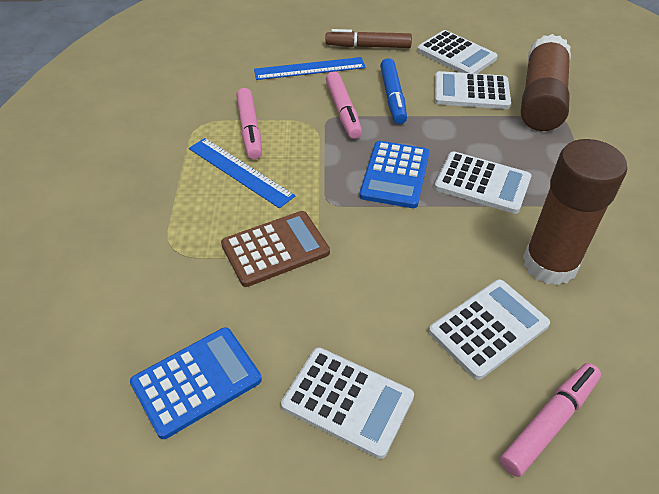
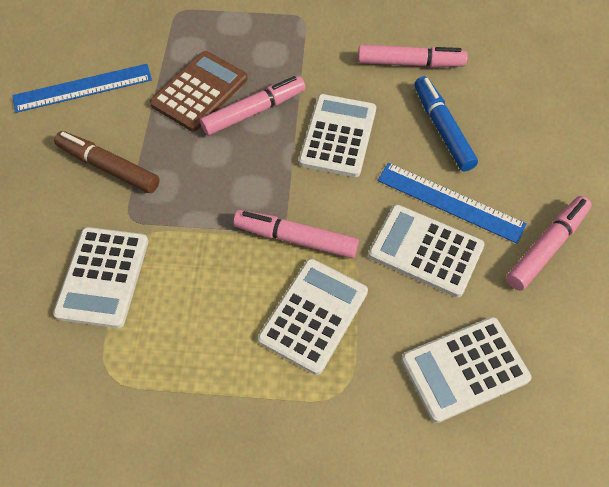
blue calculator: 2 -> 0
brown glue stick: 2 -> 0
pink marker: 3 -> 4

